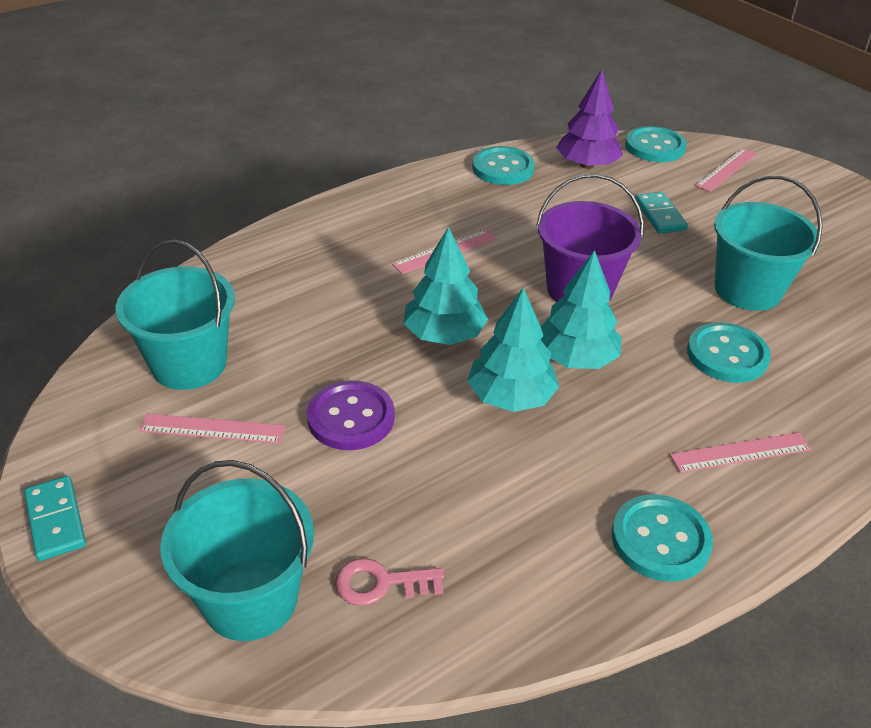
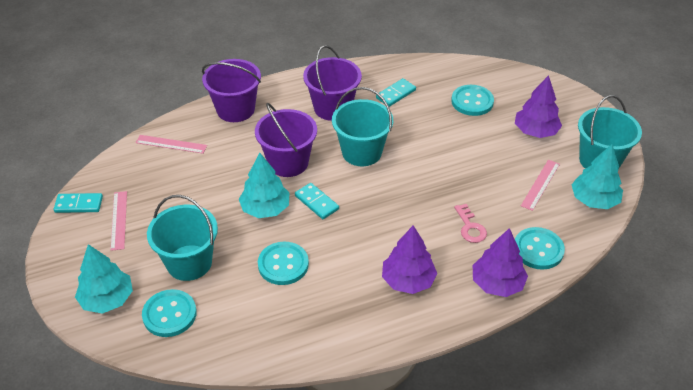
pink ruler: 4 -> 3
purple bucket: 1 -> 3
purple button: 1 -> 0
purple tree: 1 -> 3
turquoise domino: 2 -> 3

